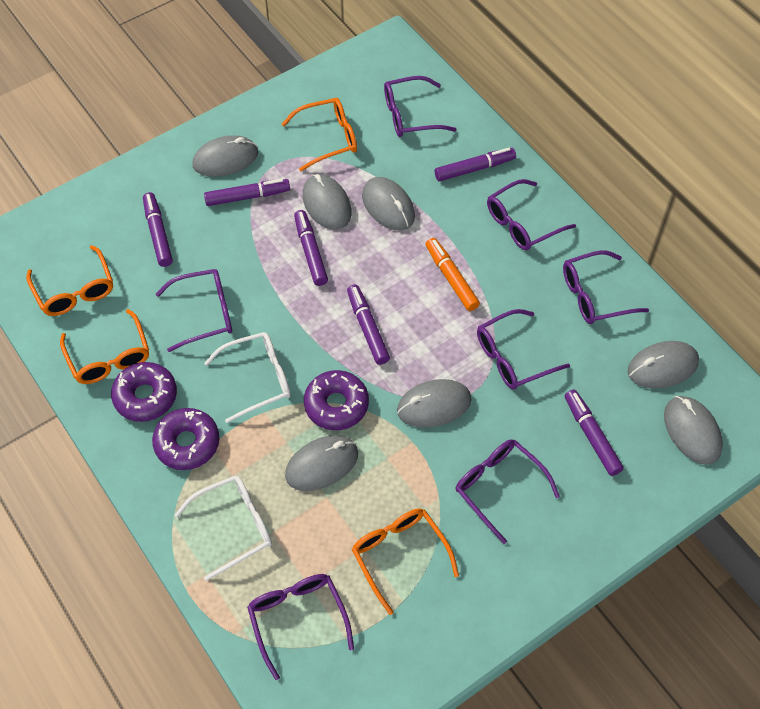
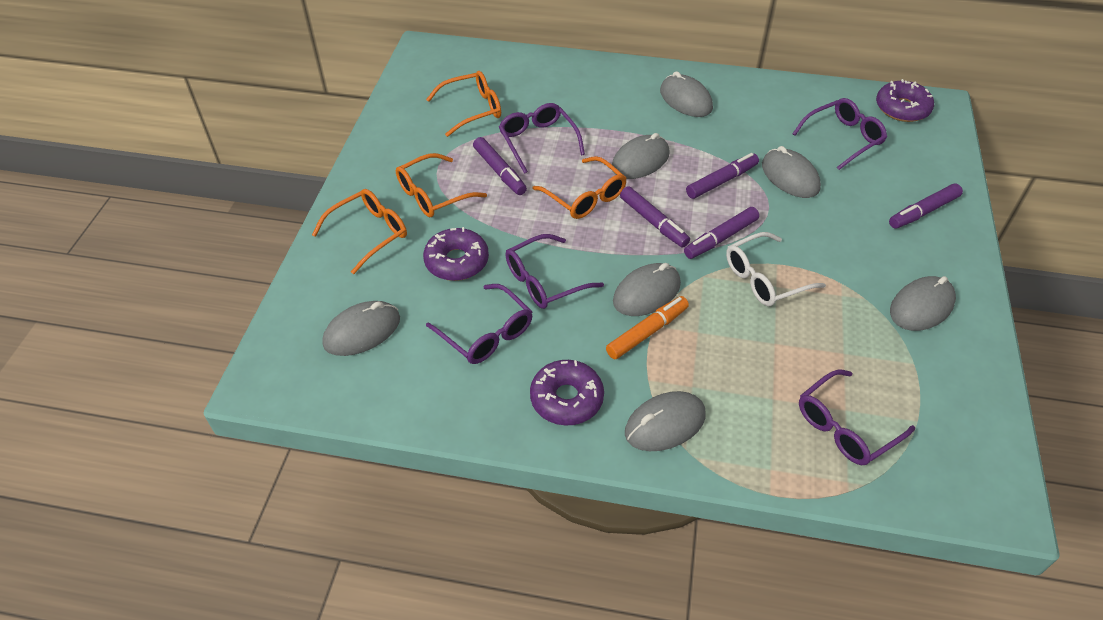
purple glasses: 7 -> 5
purple marker: 6 -> 5
white glasses: 2 -> 1

